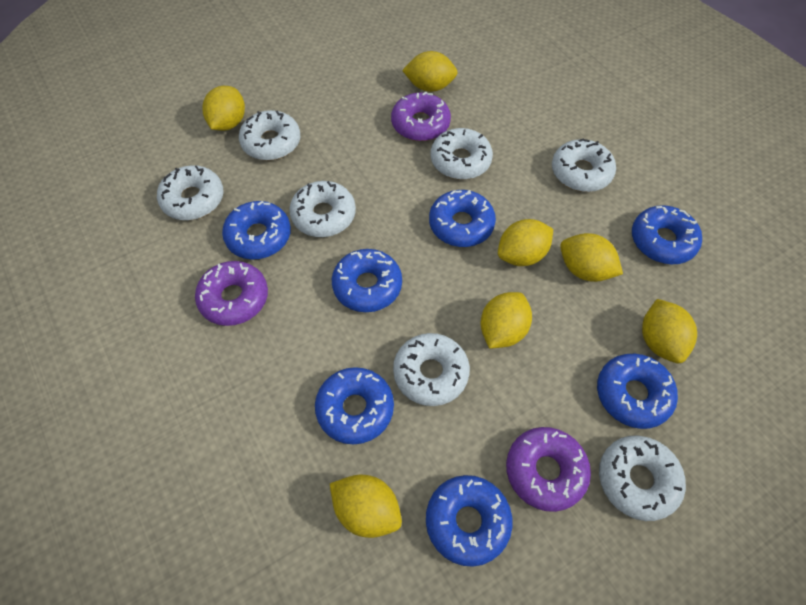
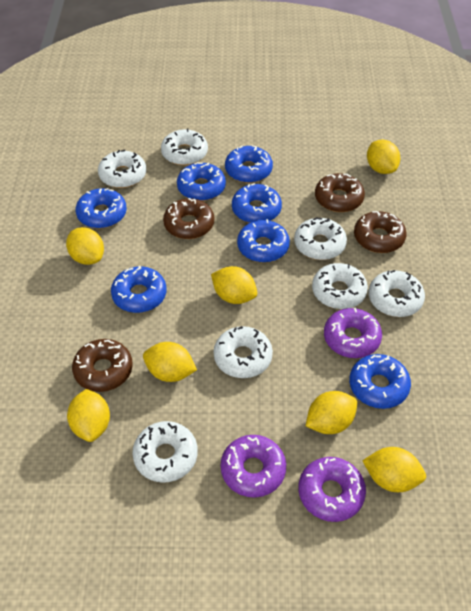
brown donut: 0 -> 4

